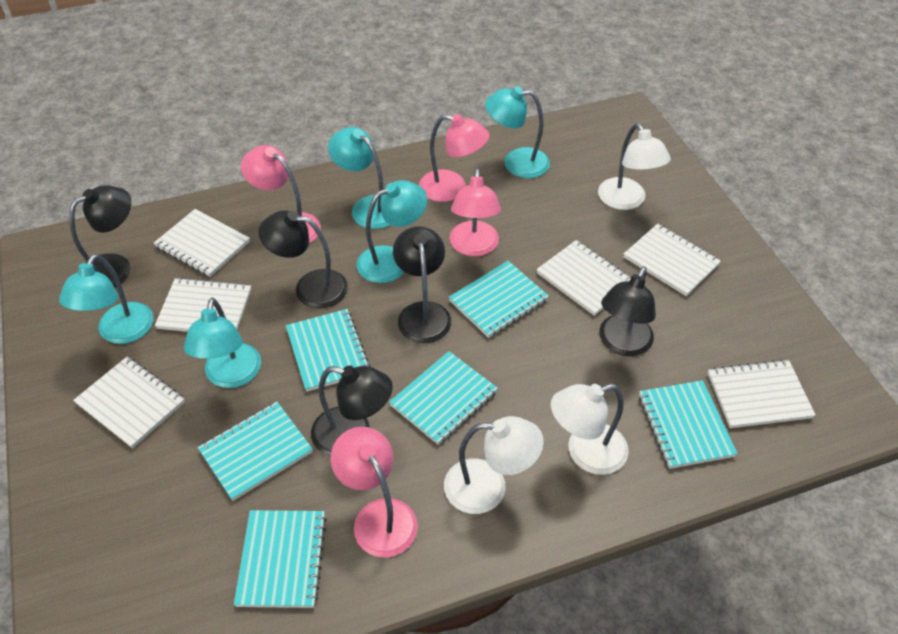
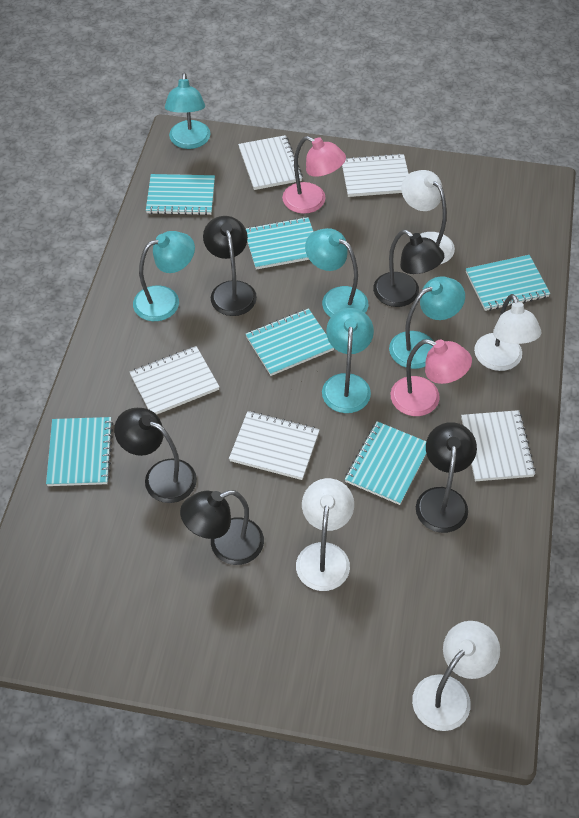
pink lamp: 4 -> 2
white lamp: 3 -> 4
white notebook: 6 -> 5

